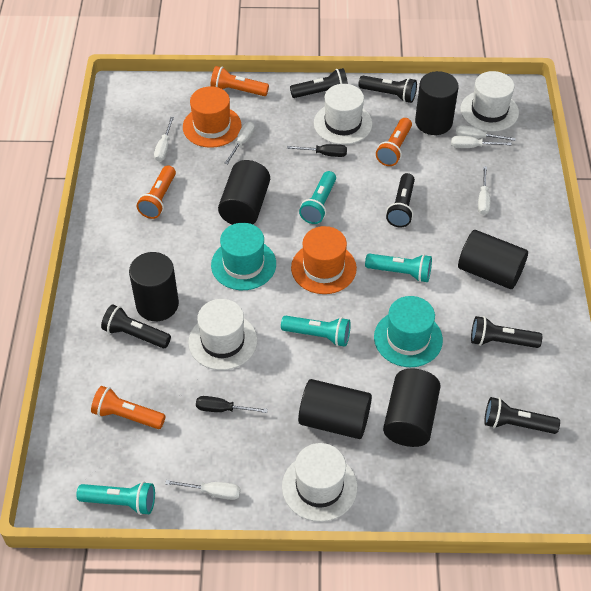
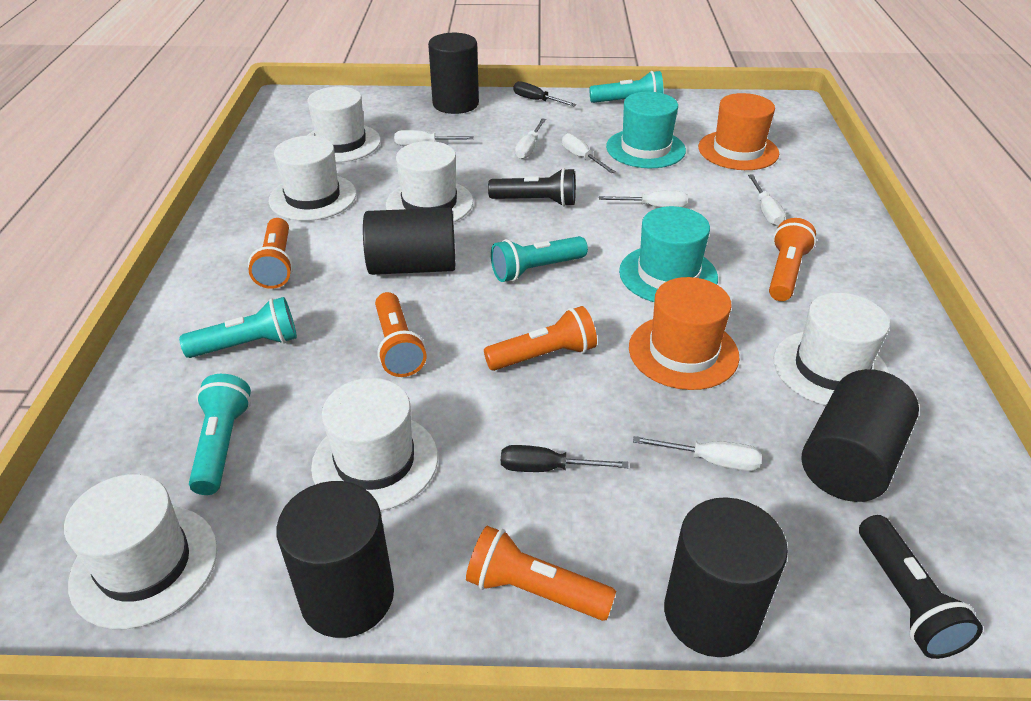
black cylinder: 6 -> 5
black flashlight: 6 -> 2
orange flashlight: 4 -> 5
white hat: 4 -> 6

